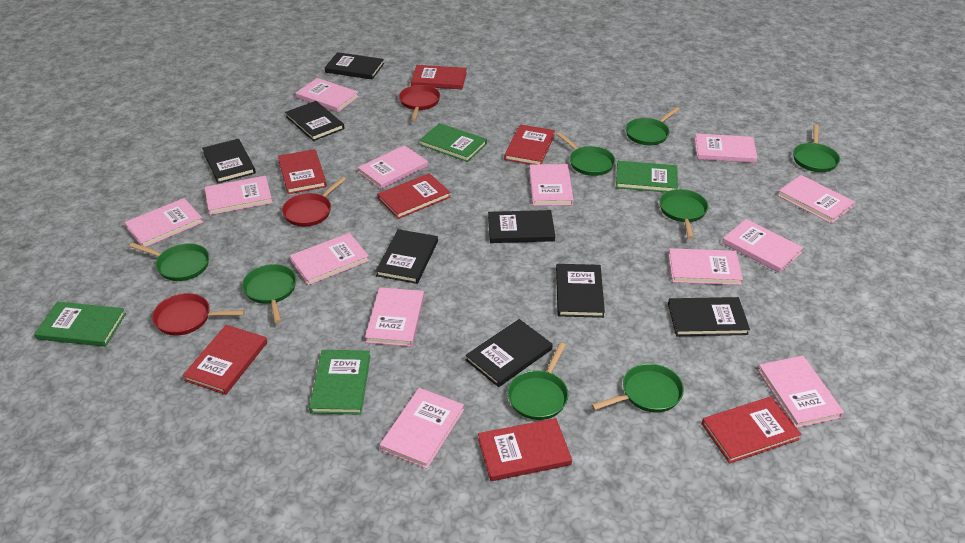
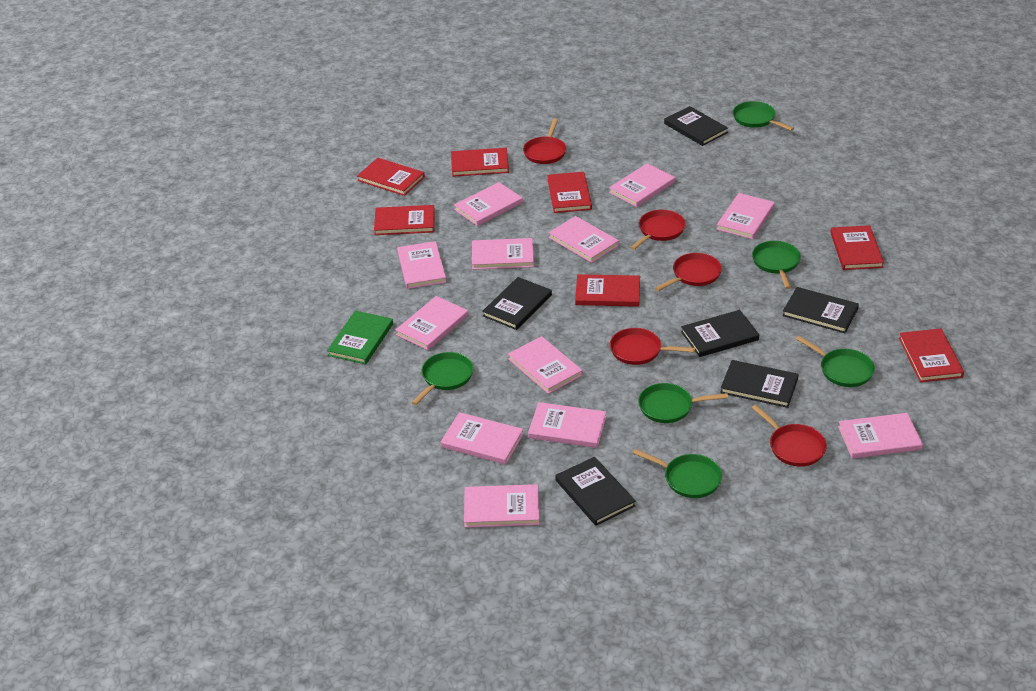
black book: 8 -> 6
green book: 4 -> 1
green pan: 8 -> 6
pink book: 13 -> 12
red pan: 3 -> 5

